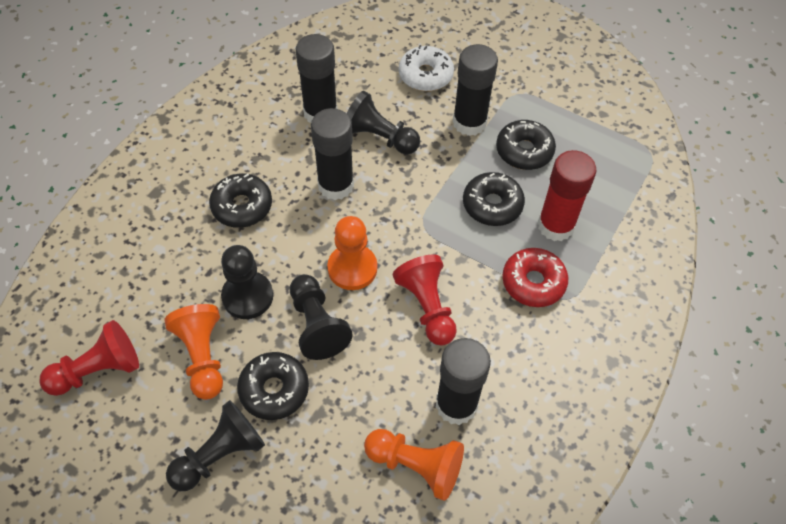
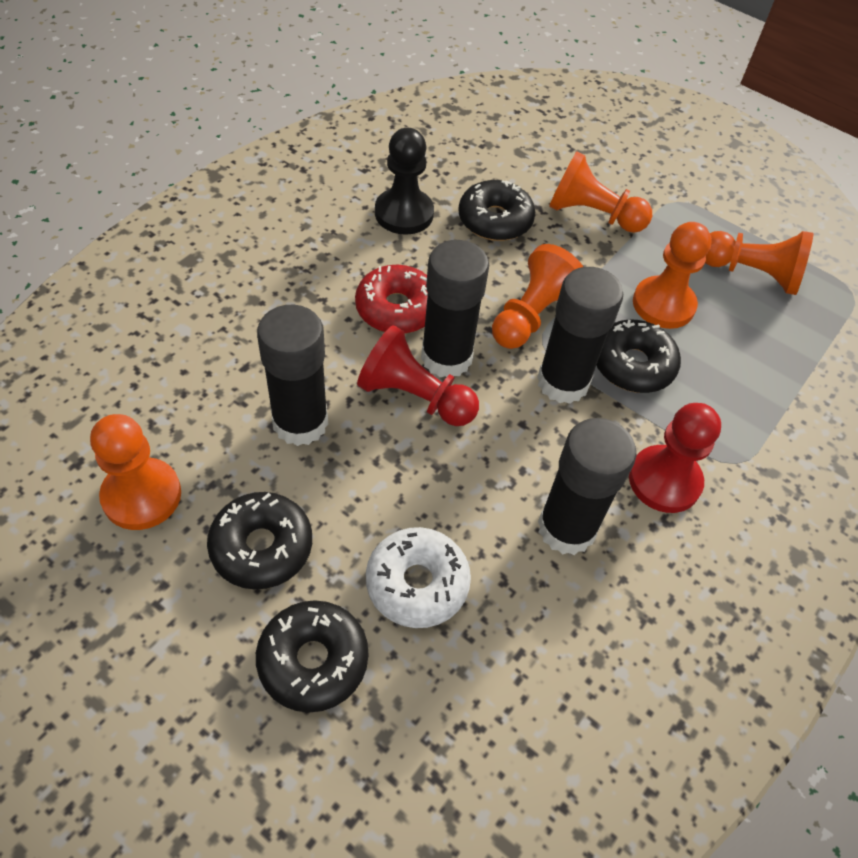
black pawn: 4 -> 1
orange pawn: 3 -> 5
red glue stick: 1 -> 0

